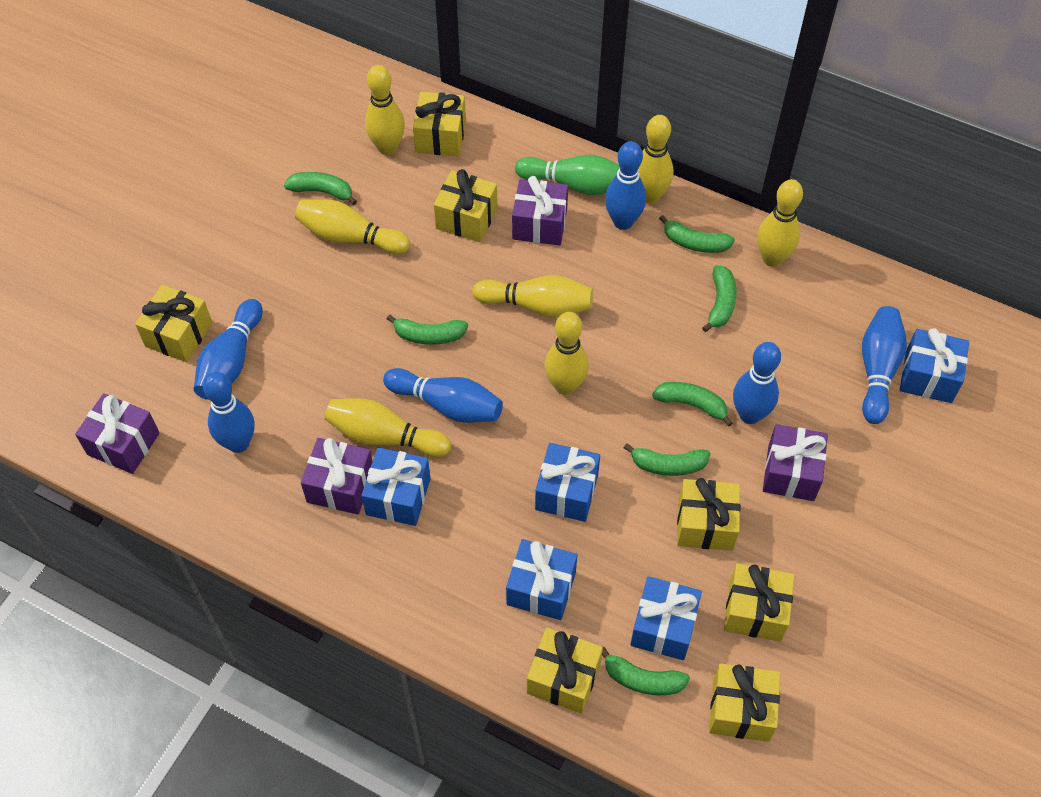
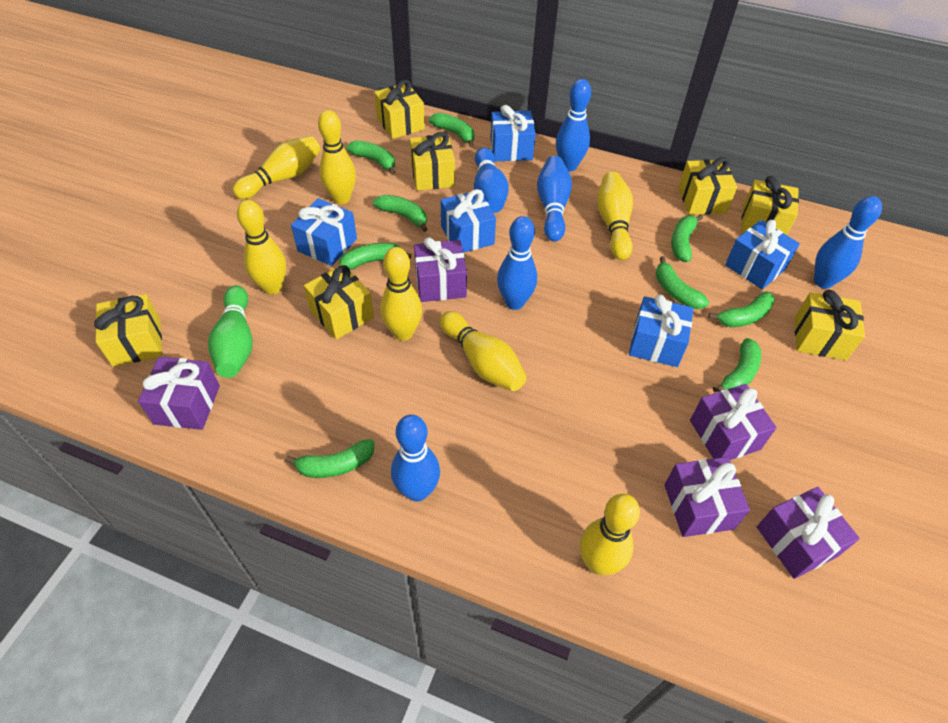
green banana: 7 -> 9
purple gift: 4 -> 5

